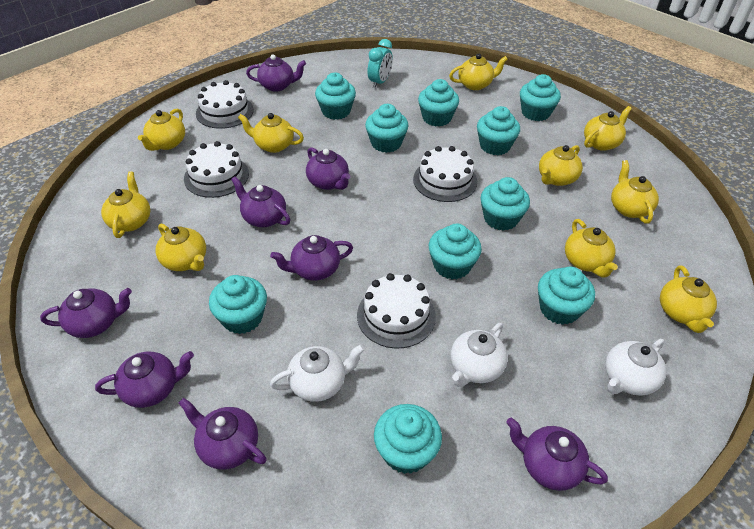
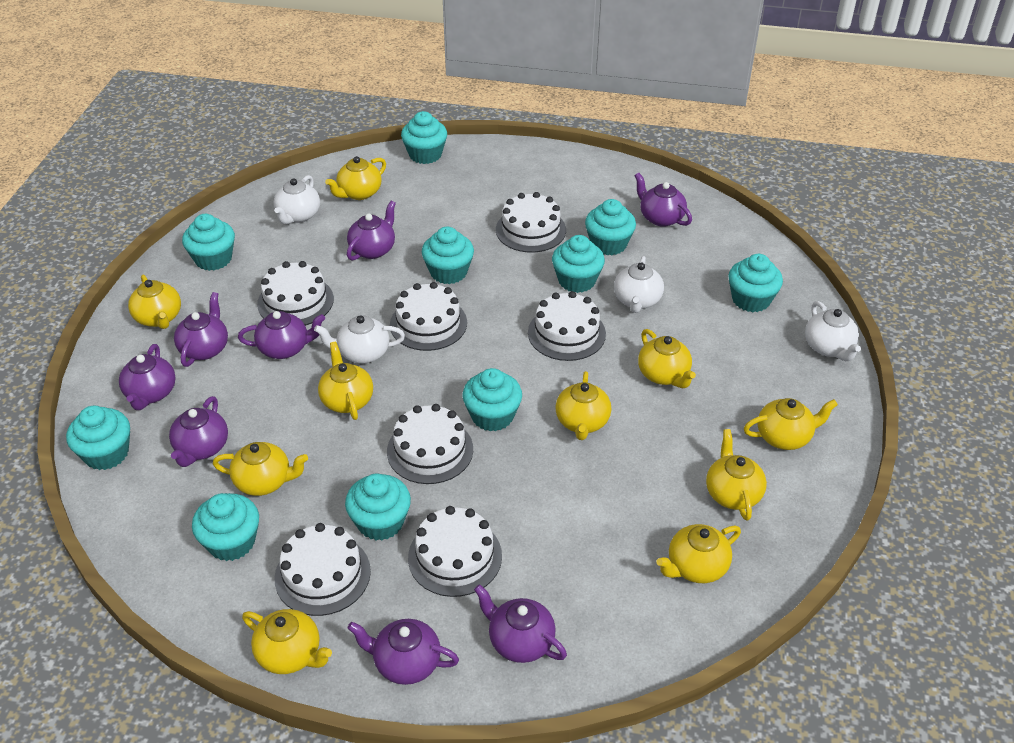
turquoise clock: 1 -> 0
white cake: 4 -> 7
white teapot: 3 -> 4

